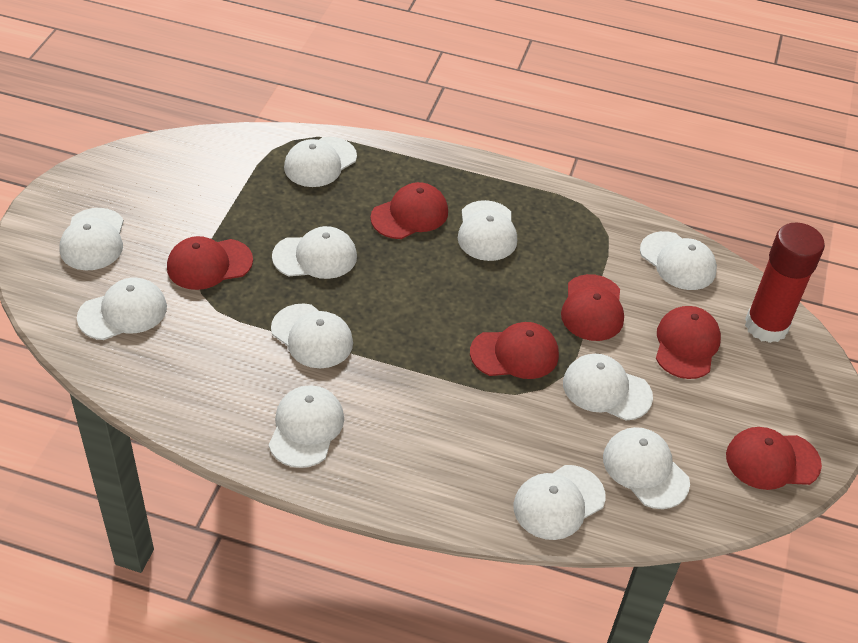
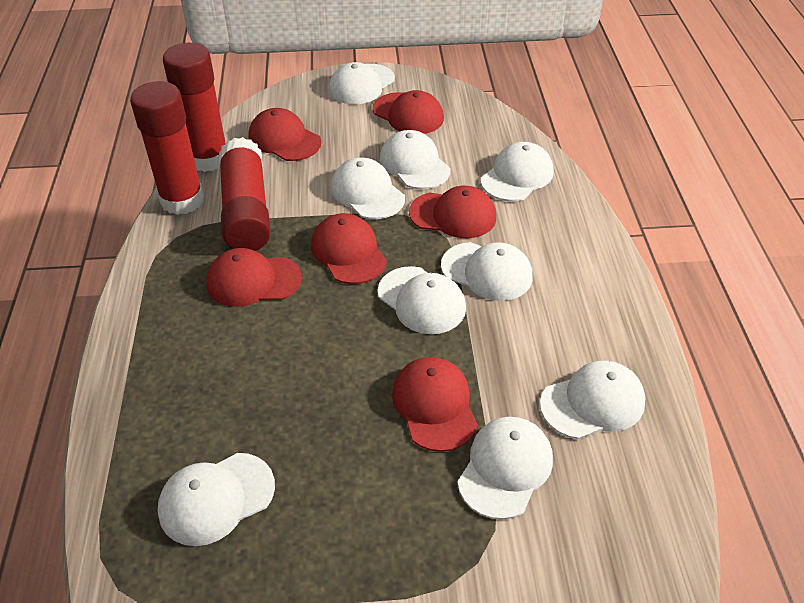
red glue stick: 1 -> 3
white cap: 11 -> 9

